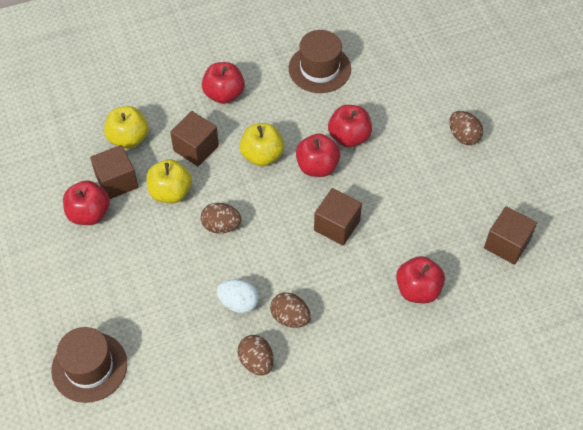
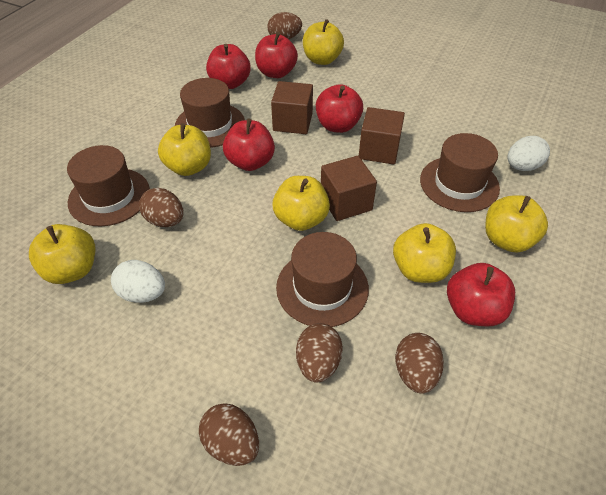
brown cube: 4 -> 3
brown egg: 4 -> 5
brown hat: 2 -> 4
white egg: 1 -> 2
yellow apple: 3 -> 6

